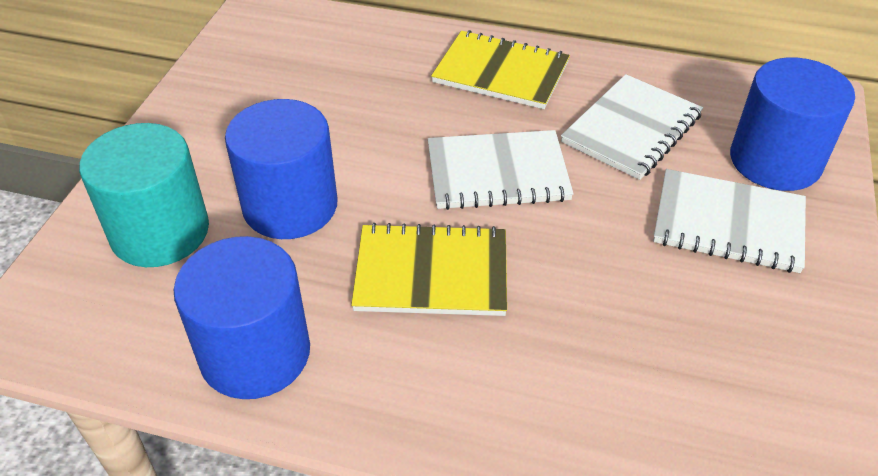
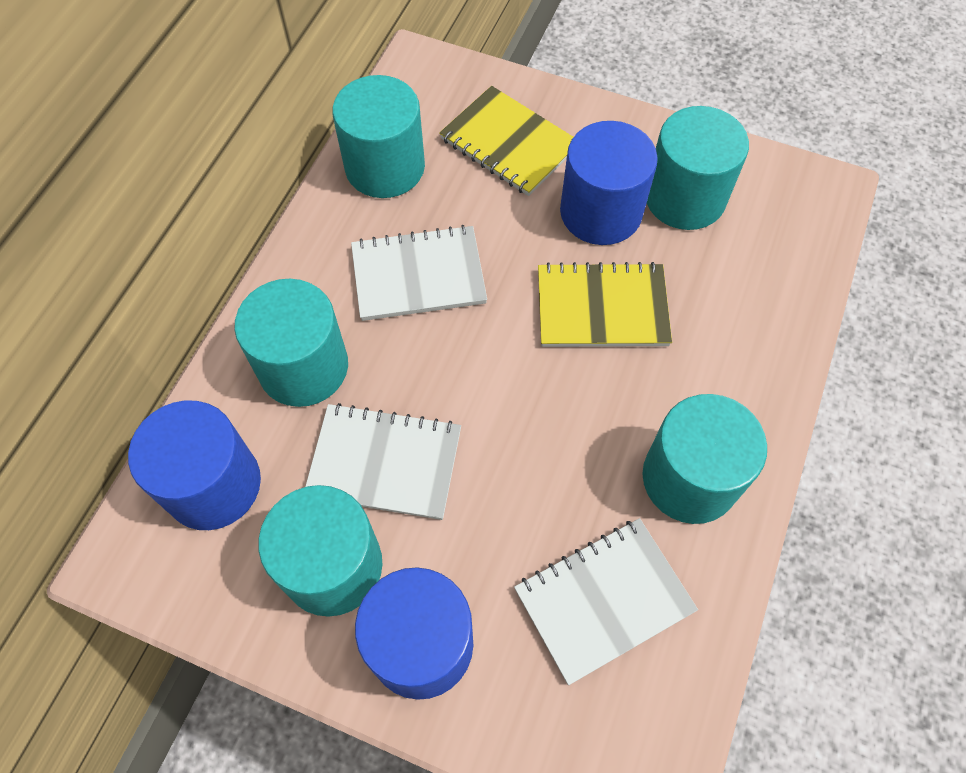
turquoise cylinder: 1 -> 5

